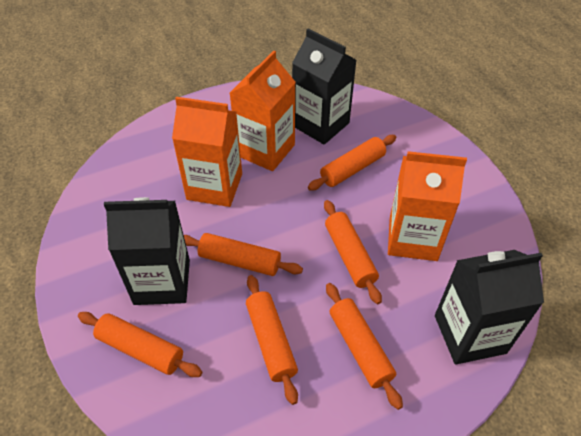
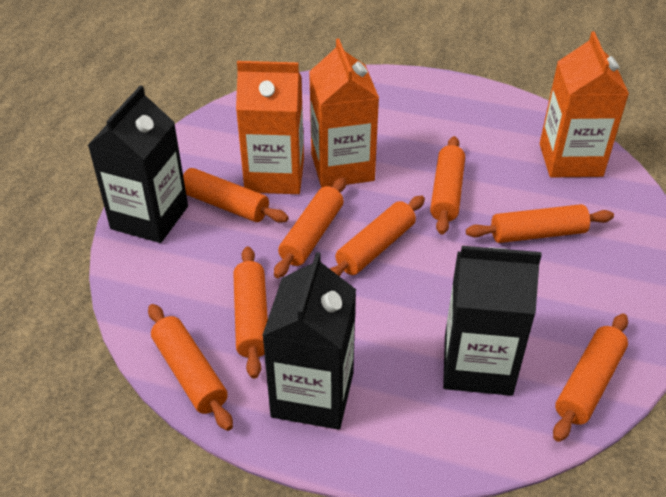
orange rolling pin: 6 -> 8

